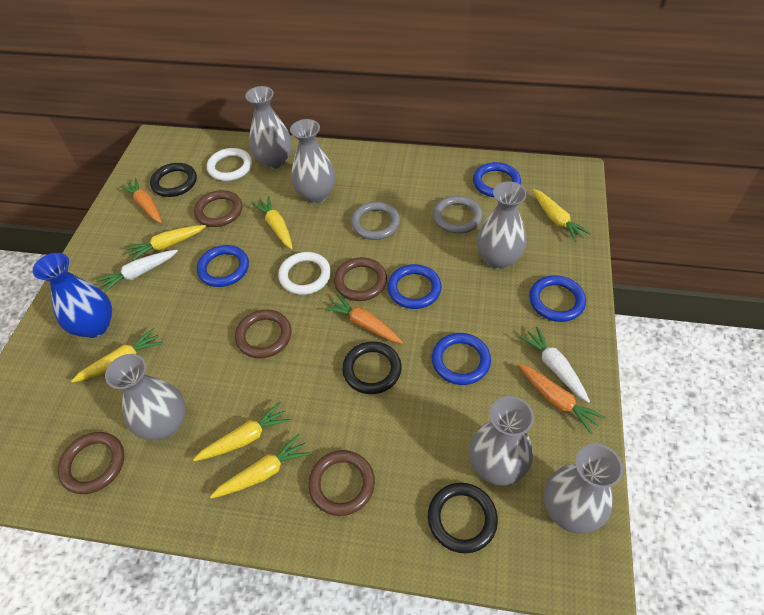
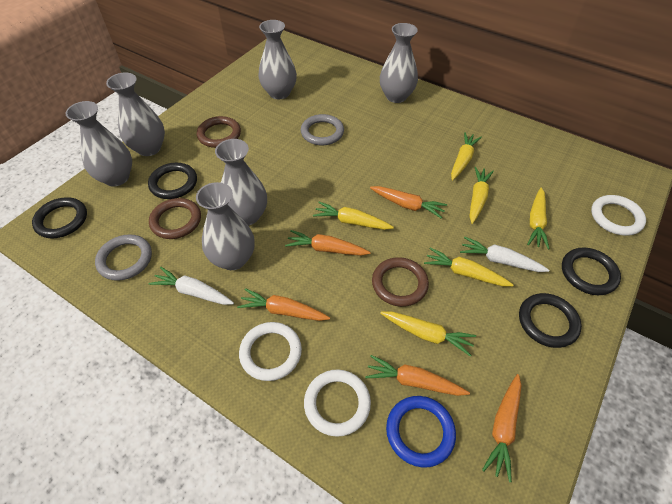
black ring: 3 -> 4
blue ring: 5 -> 1
blue vase: 1 -> 0
brown ring: 5 -> 3
orange carrot: 3 -> 5
white ring: 2 -> 3

